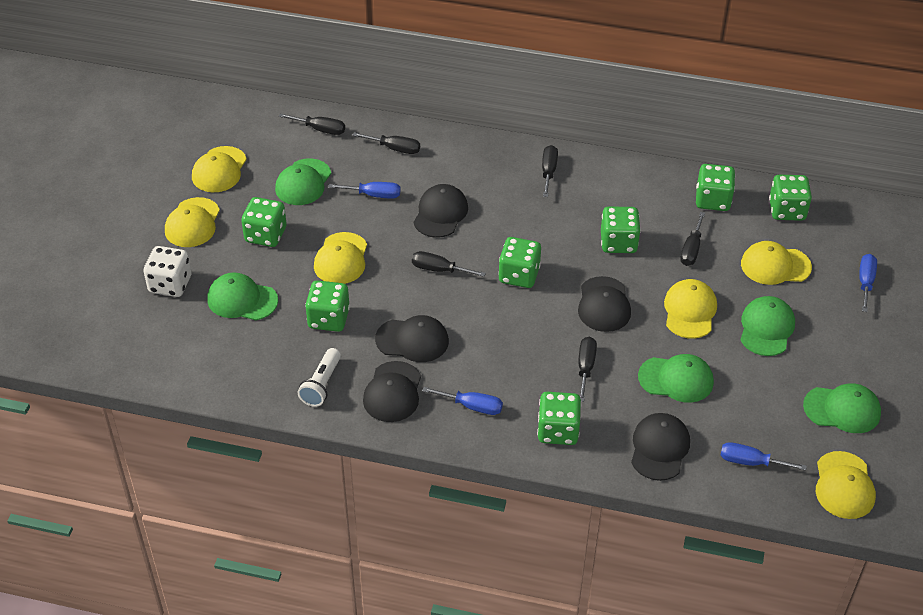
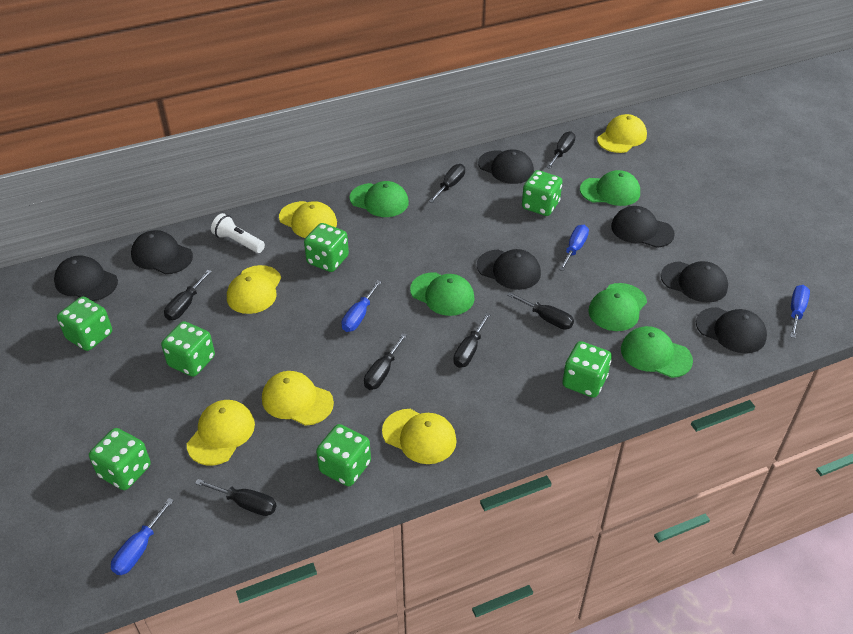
black cap: 5 -> 7
black screwdriver: 6 -> 7
white dice: 1 -> 0

